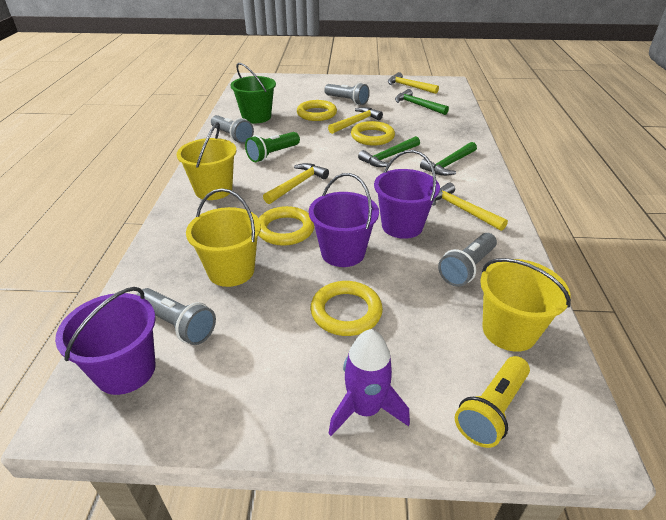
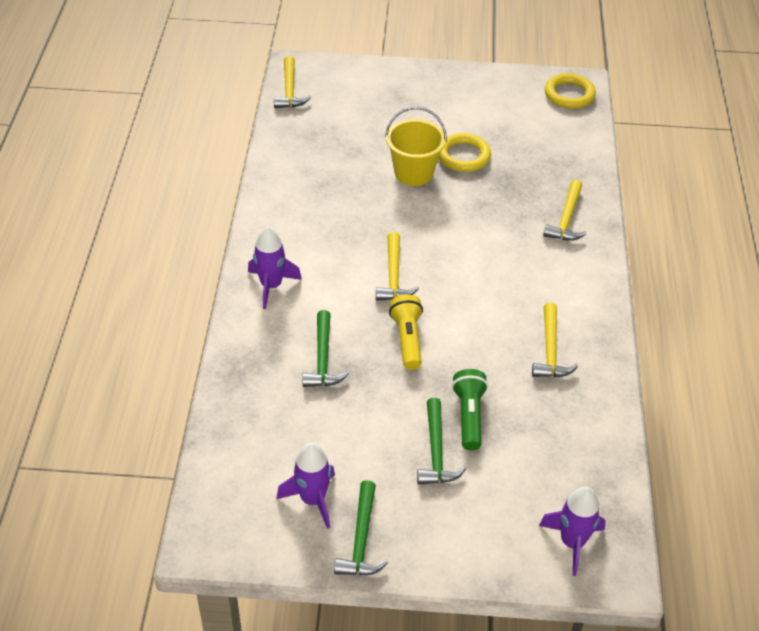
green bucket: 1 -> 0
grey flashlight: 4 -> 0
purple bucket: 3 -> 0
purple rocket: 1 -> 3
yellow bucket: 3 -> 1
yellow ring: 4 -> 2

